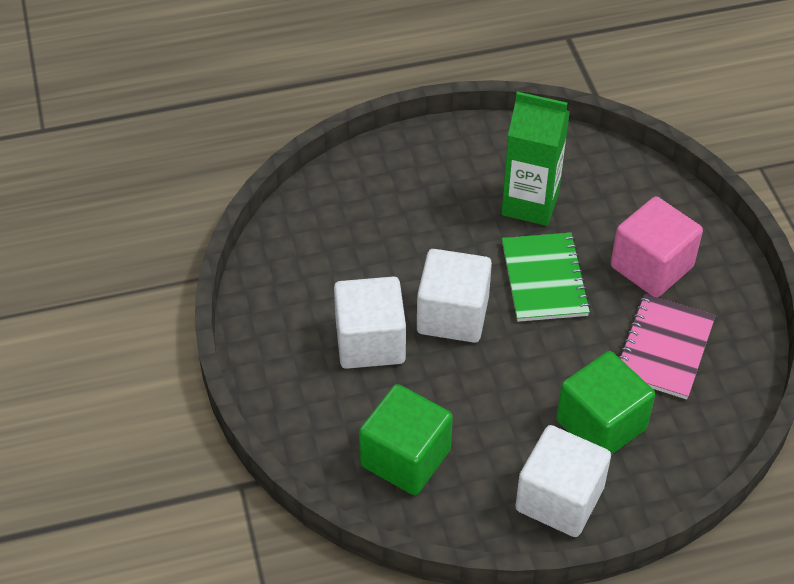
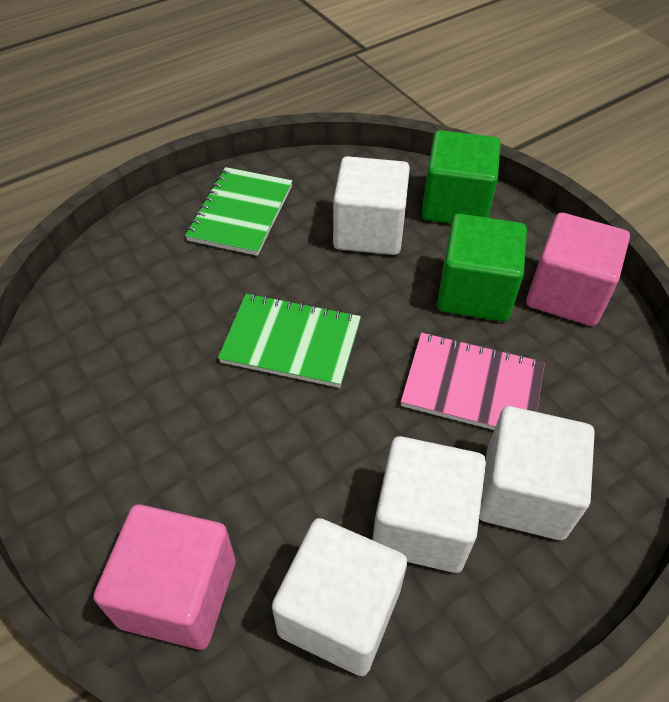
green carton: 1 -> 0
green notebook: 1 -> 2
pink cube: 1 -> 2
white cube: 3 -> 4

